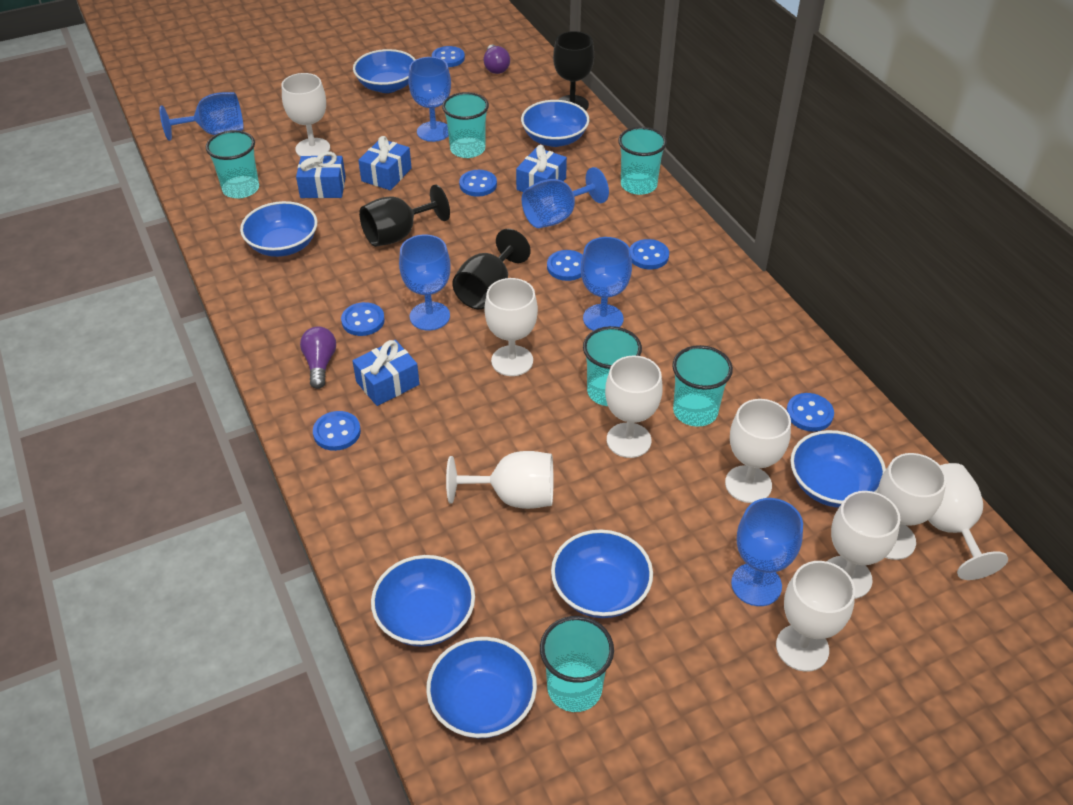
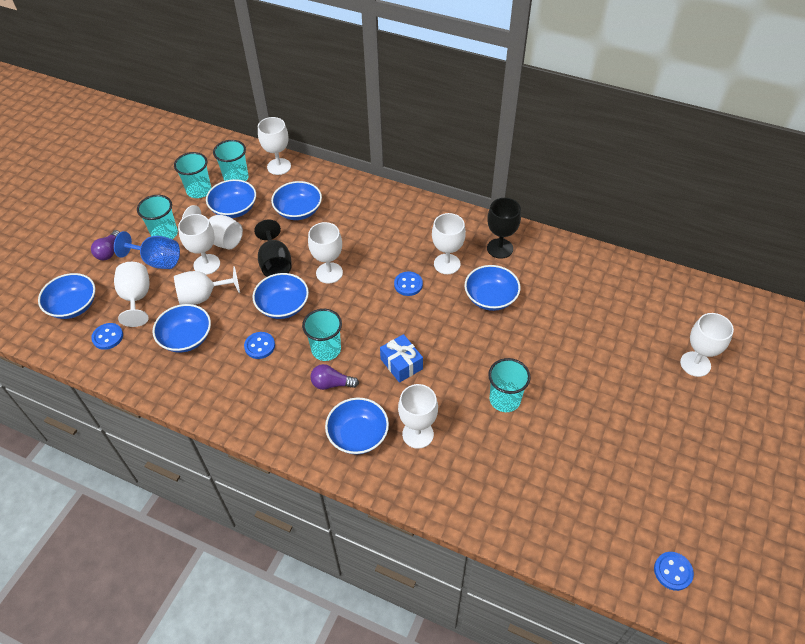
black goblet: 3 -> 2
blue button: 7 -> 4
blue gift: 4 -> 1
blue goblet: 6 -> 1
turquoise cup: 6 -> 5

